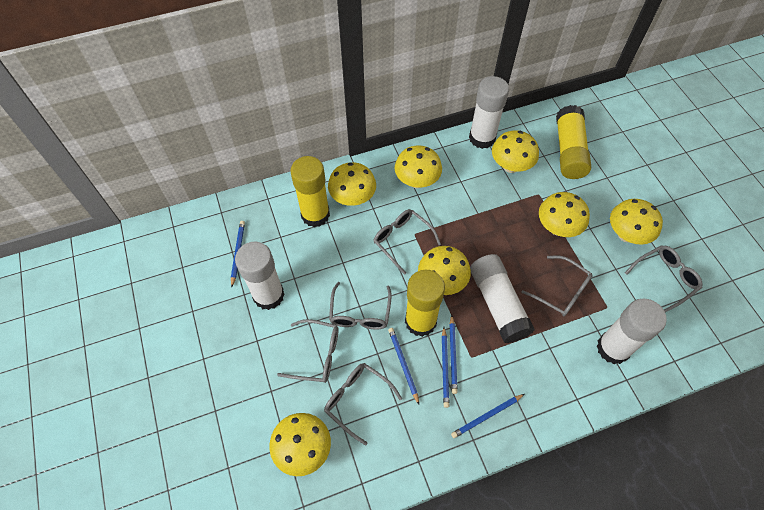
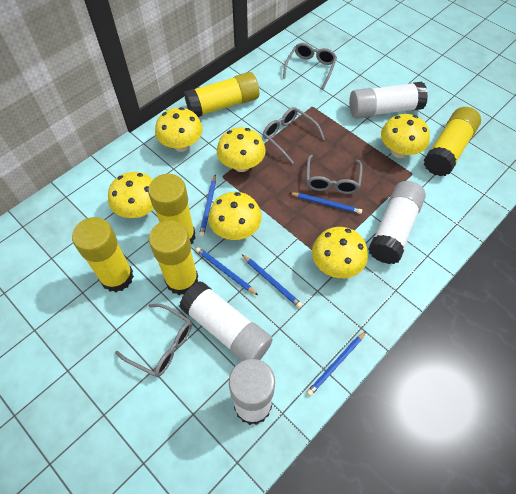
grey glasses: 6 -> 4
yellow glue stick: 3 -> 5
yellow mushroom: 7 -> 6

